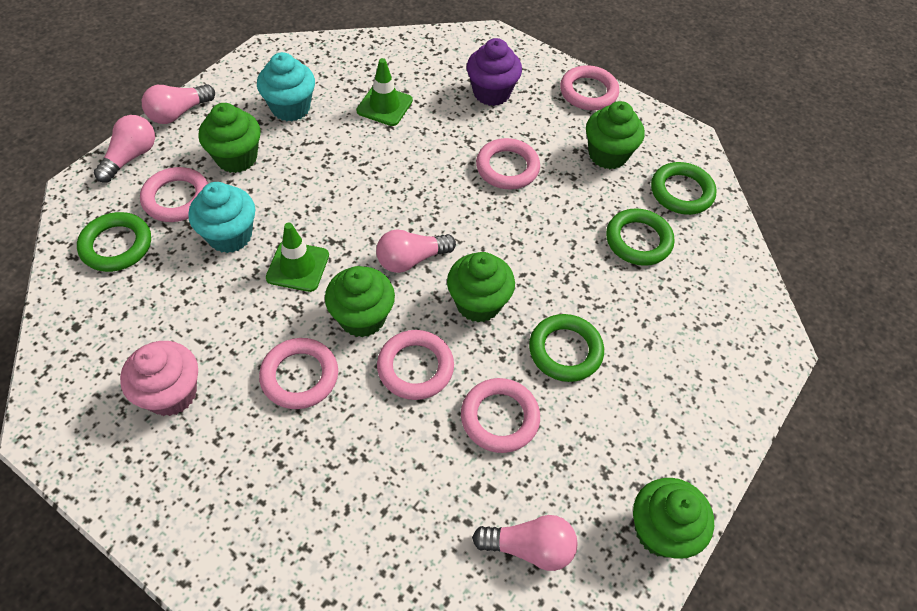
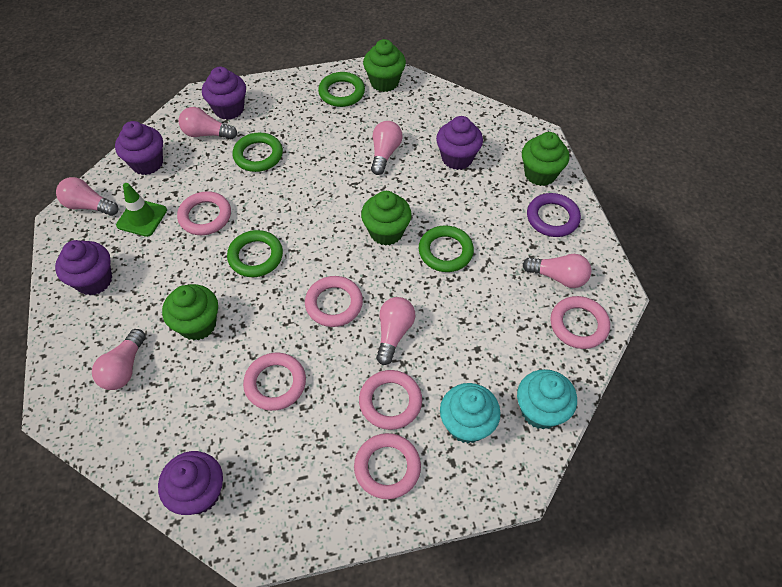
green cupcake: 5 -> 4
green traffic cone: 2 -> 1
pink cupcake: 1 -> 0
pink light bulb: 4 -> 6
purple cupcake: 1 -> 5
purple ring: 0 -> 1

